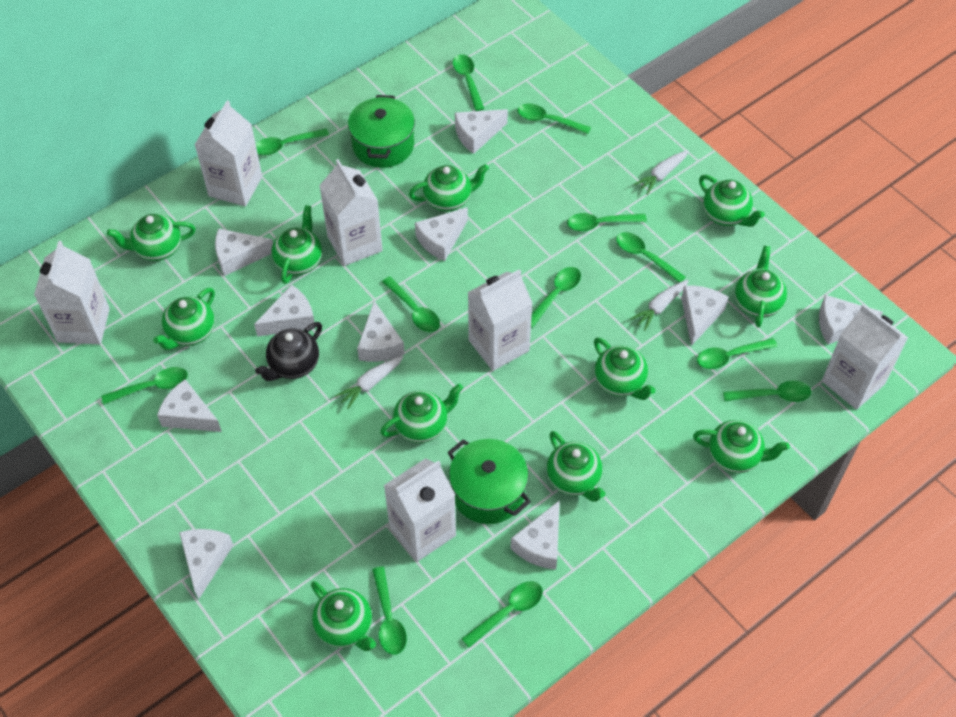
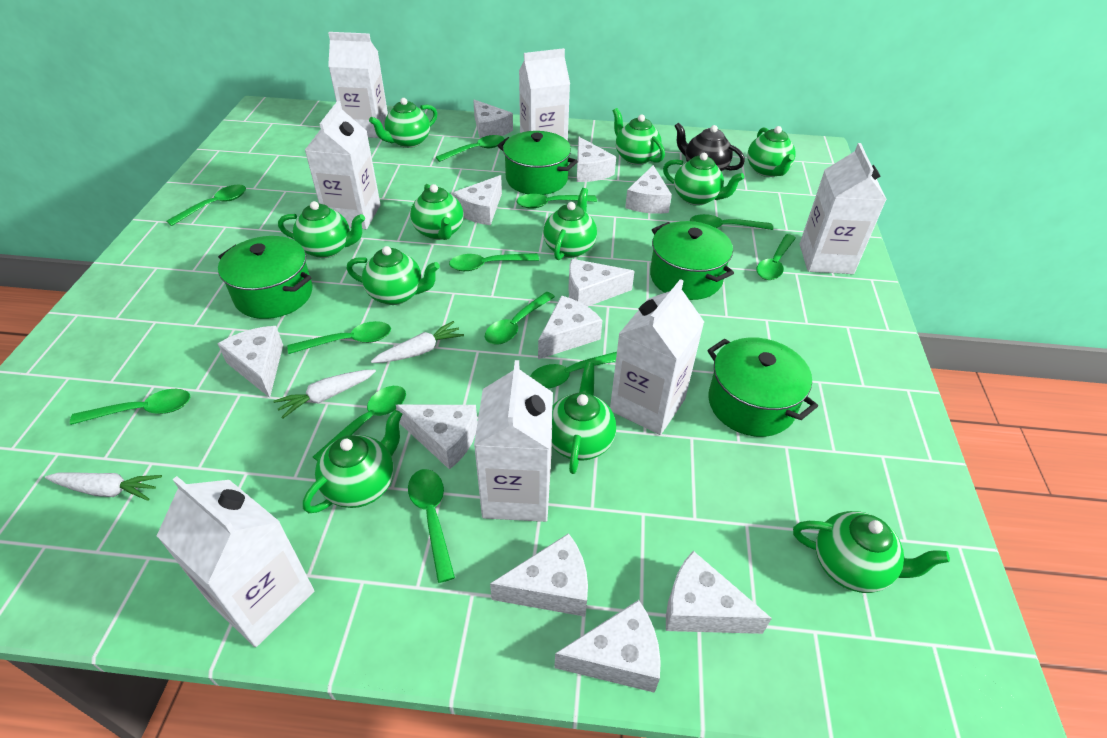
green pot: 2 -> 4
white carton: 6 -> 7
white cheese: 10 -> 11

